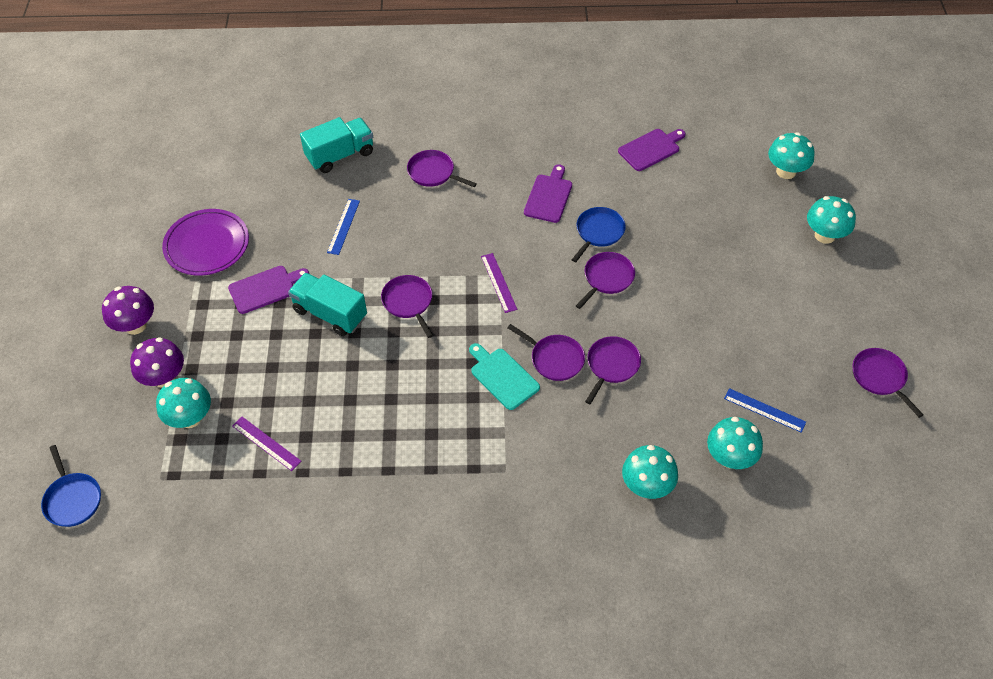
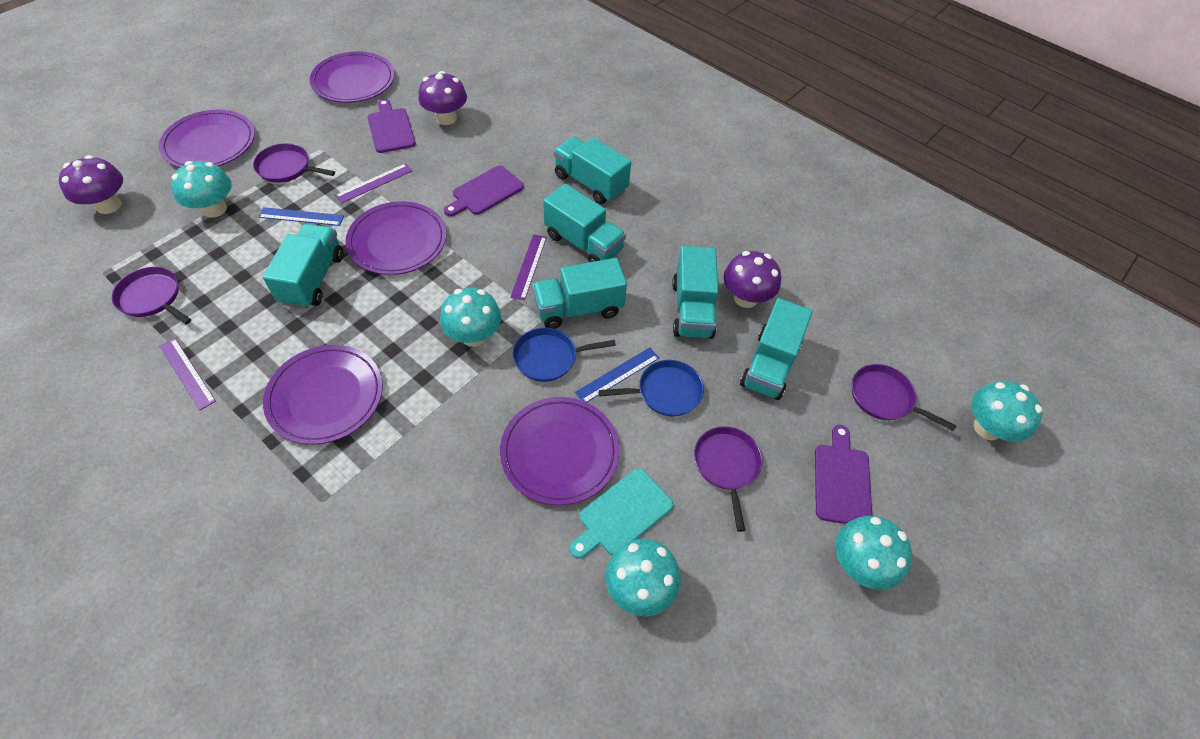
purple mushroom: 2 -> 3
purple pan: 6 -> 4
purple plate: 1 -> 5
purple ruler: 2 -> 3
turquoise truck: 2 -> 6

